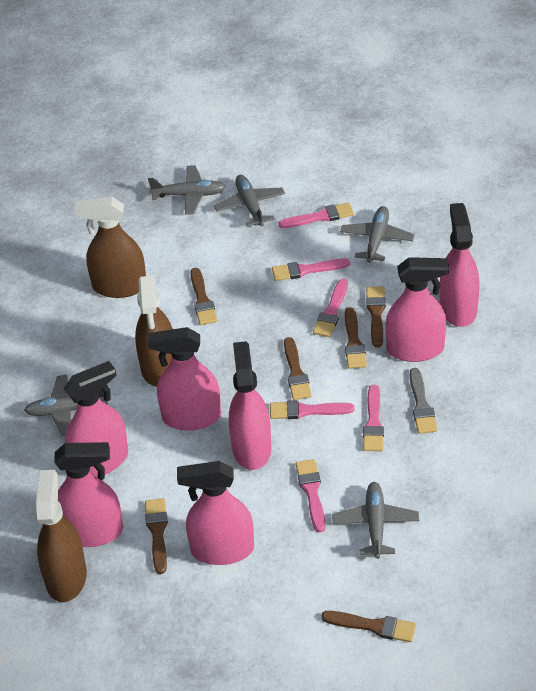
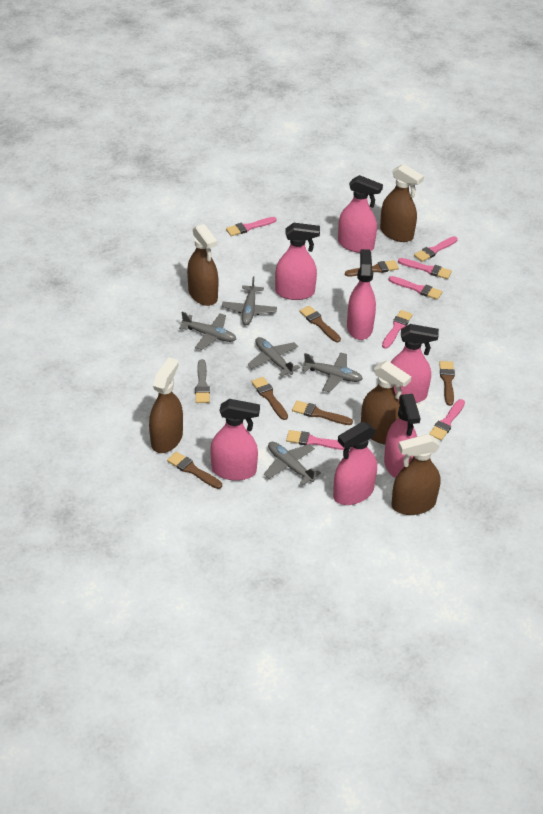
brown spray bottle: 3 -> 5
pink brush: 6 -> 7

